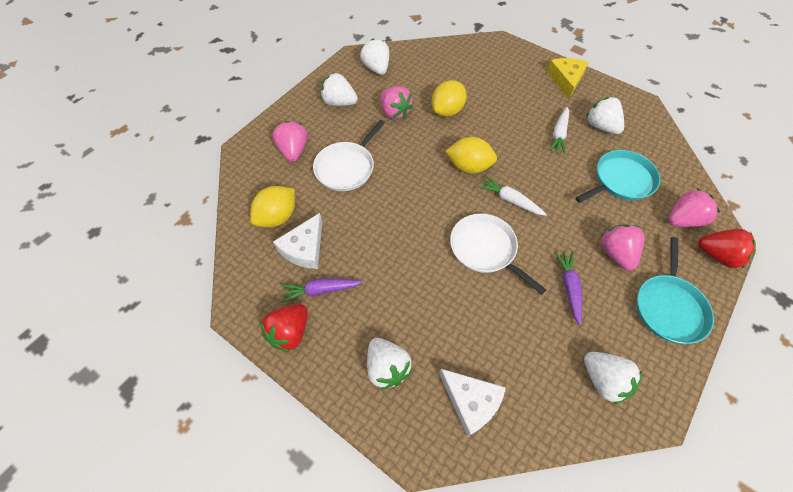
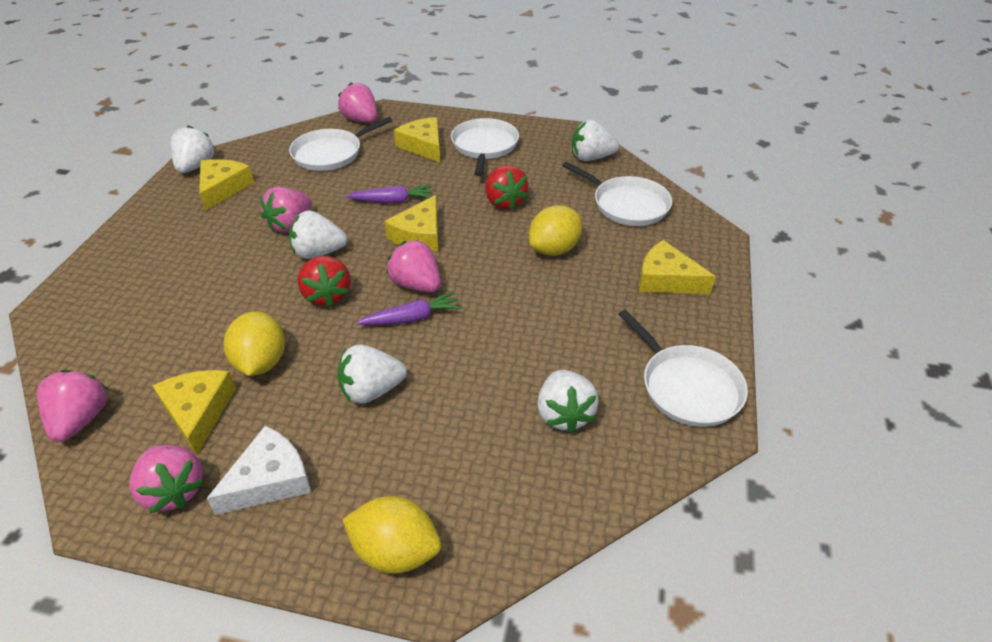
pink strawberry: 4 -> 5
turquoise pan: 2 -> 0
white carrot: 2 -> 0
white cheese: 2 -> 1
white pan: 2 -> 4
yellow cheese: 1 -> 5

